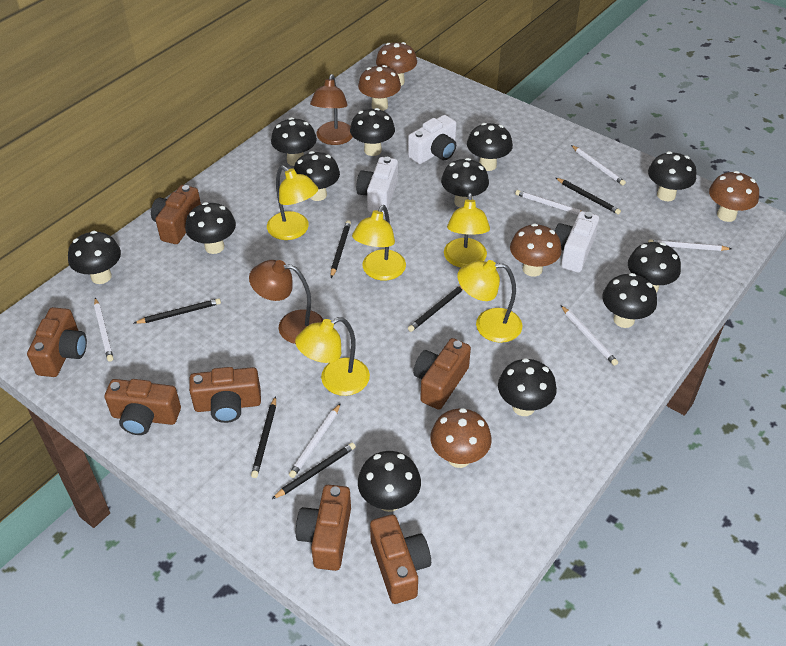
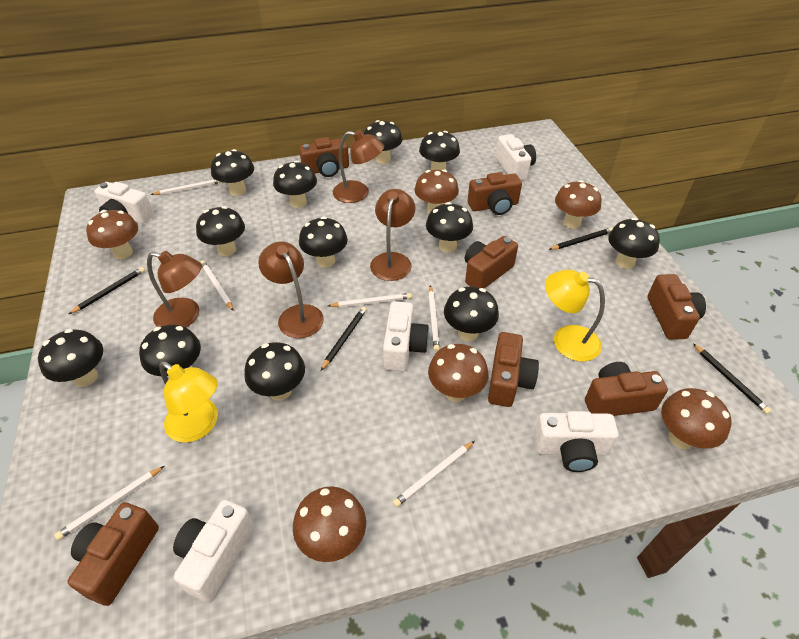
black pencil: 6 -> 4
brown lamp: 2 -> 4
brown mushroom: 5 -> 6
white camera: 3 -> 5
yellow lamp: 5 -> 2

